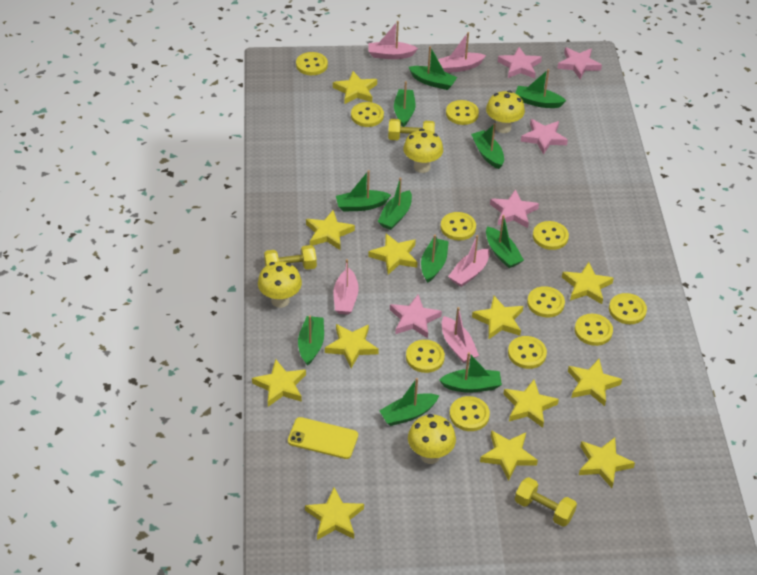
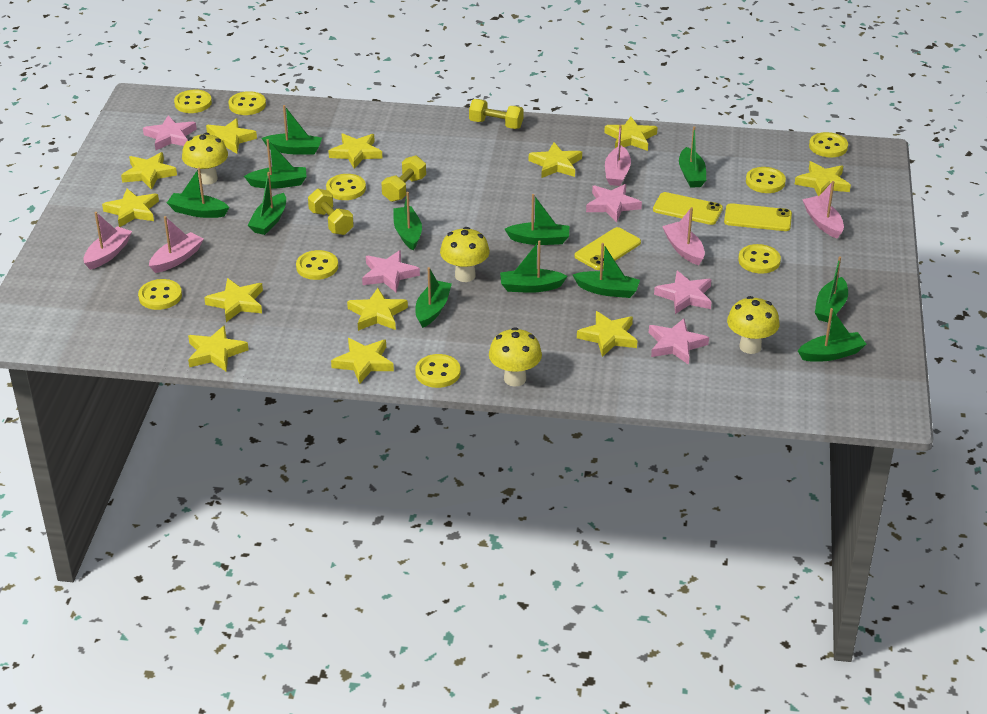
green boat: 11 -> 12
yellow button: 11 -> 9
yellow phone: 1 -> 3

